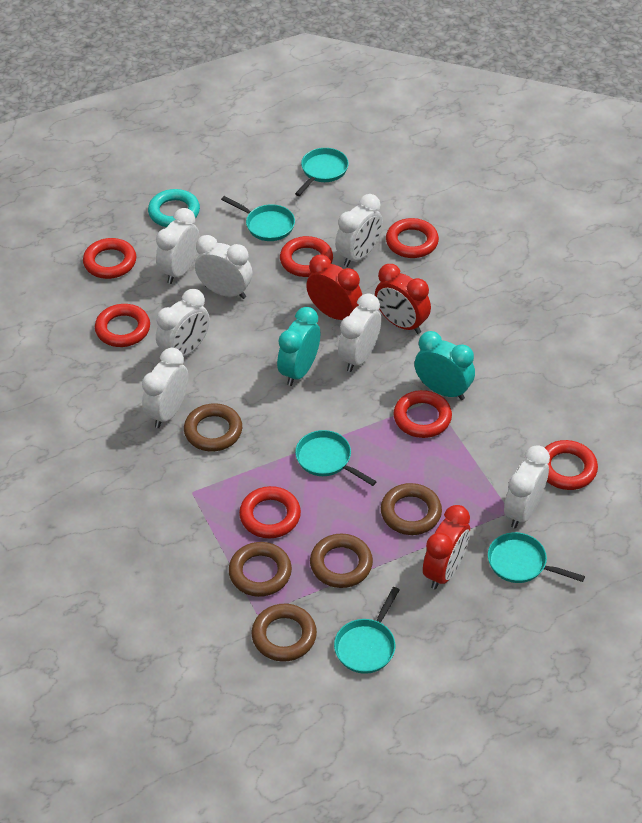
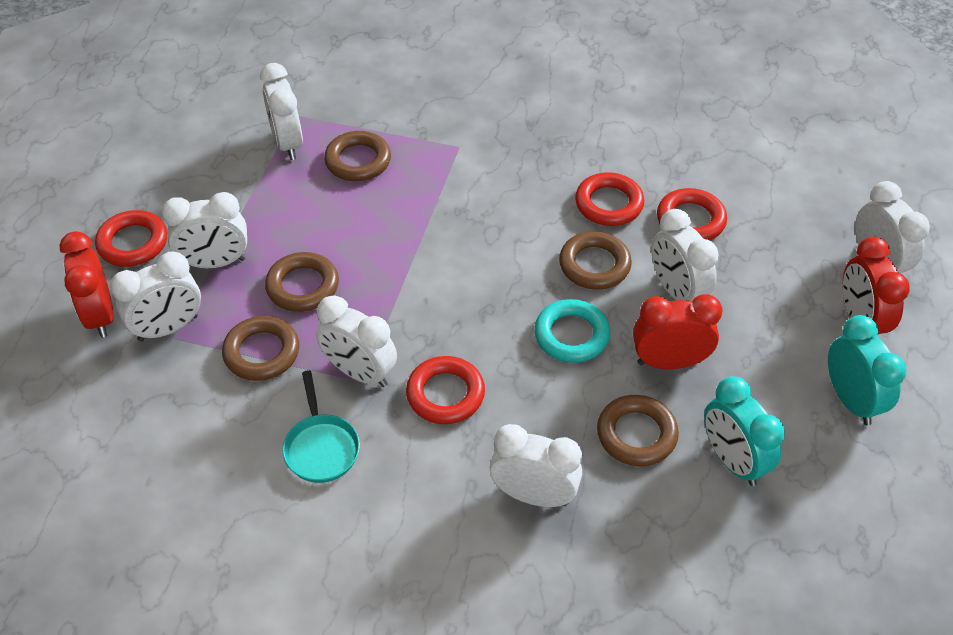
red ring: 7 -> 4
turquoise pan: 5 -> 1

